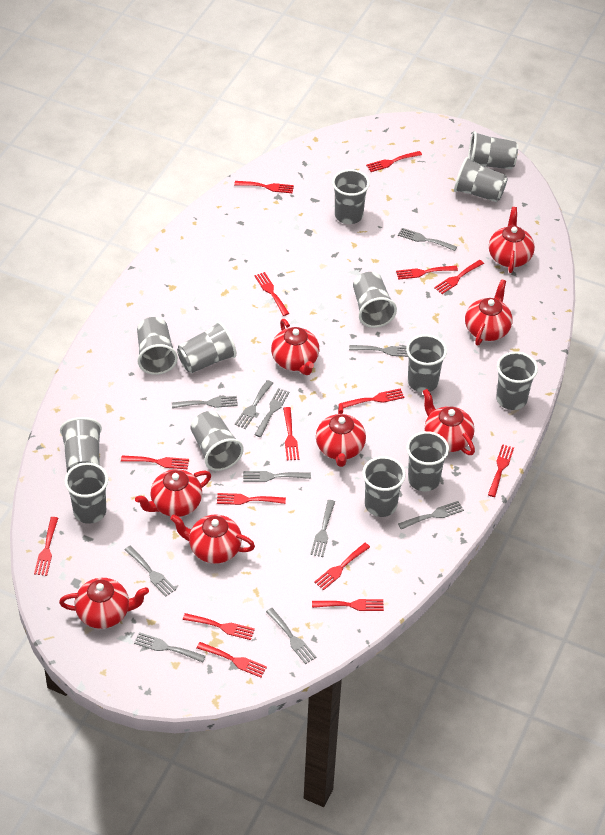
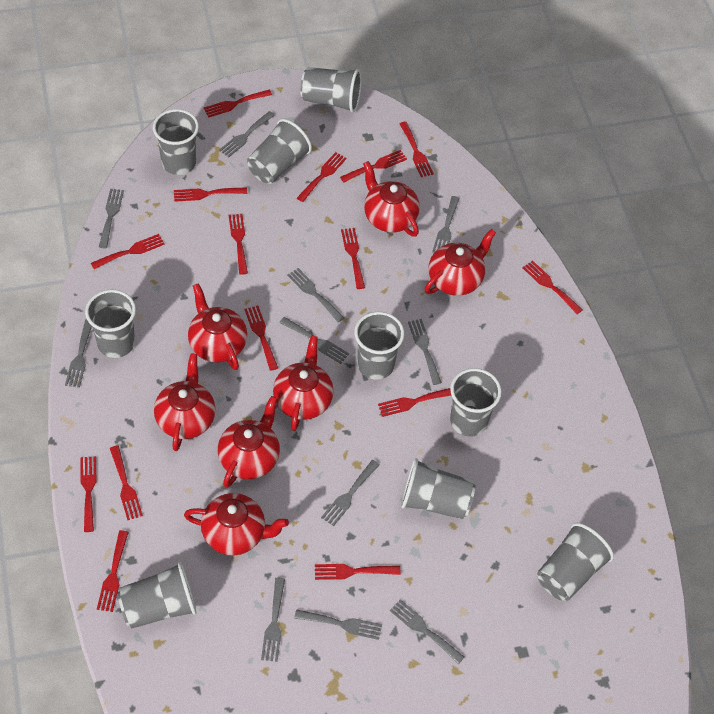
grey cup: 13 -> 9
red teapot: 8 -> 7

